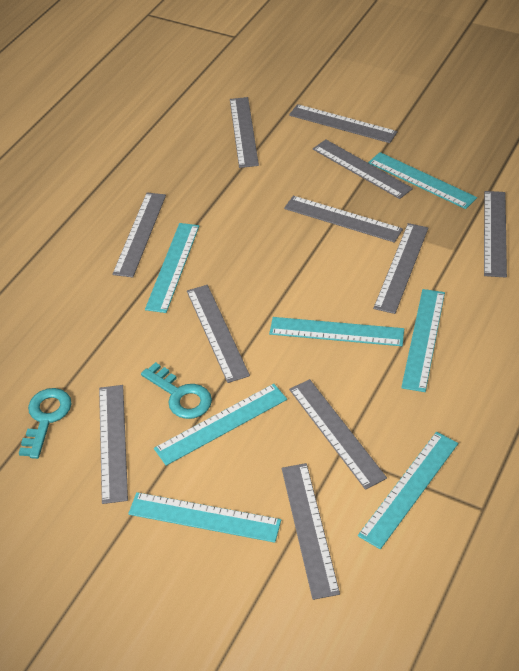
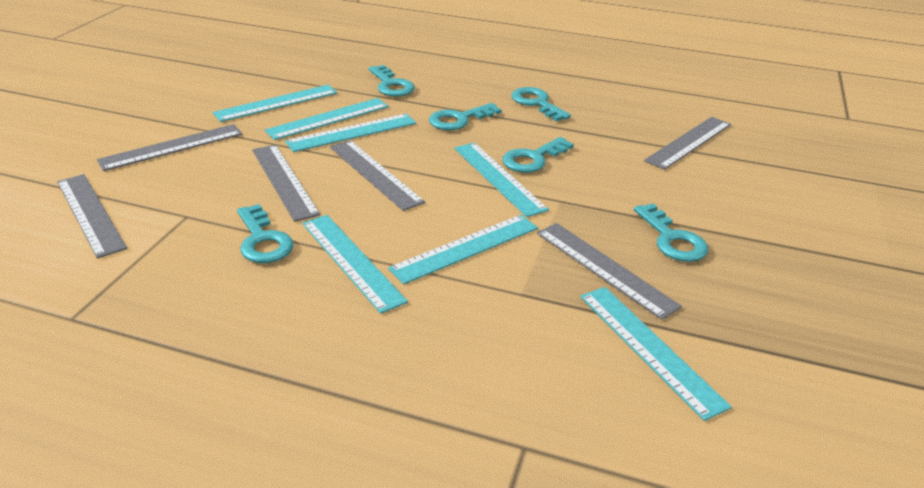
grey ruler: 11 -> 6
turquoise key: 2 -> 6

